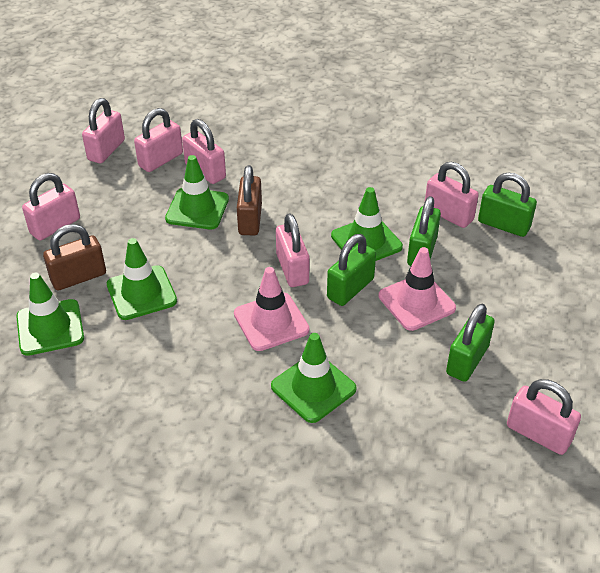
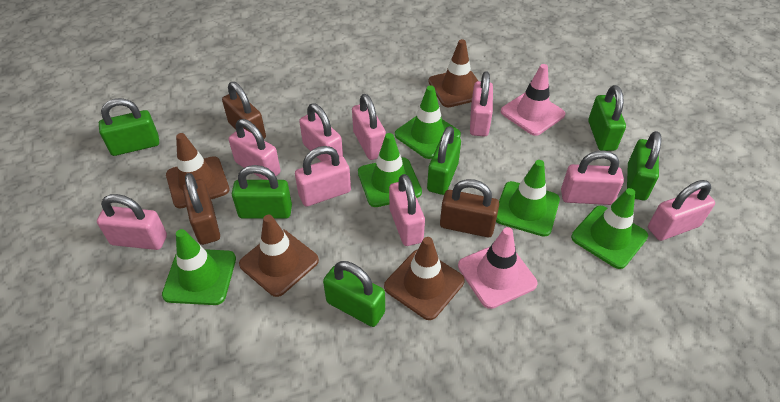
brown padlock: 2 -> 3
brown traffic cone: 0 -> 4
green padlock: 4 -> 6
pink padlock: 7 -> 9

